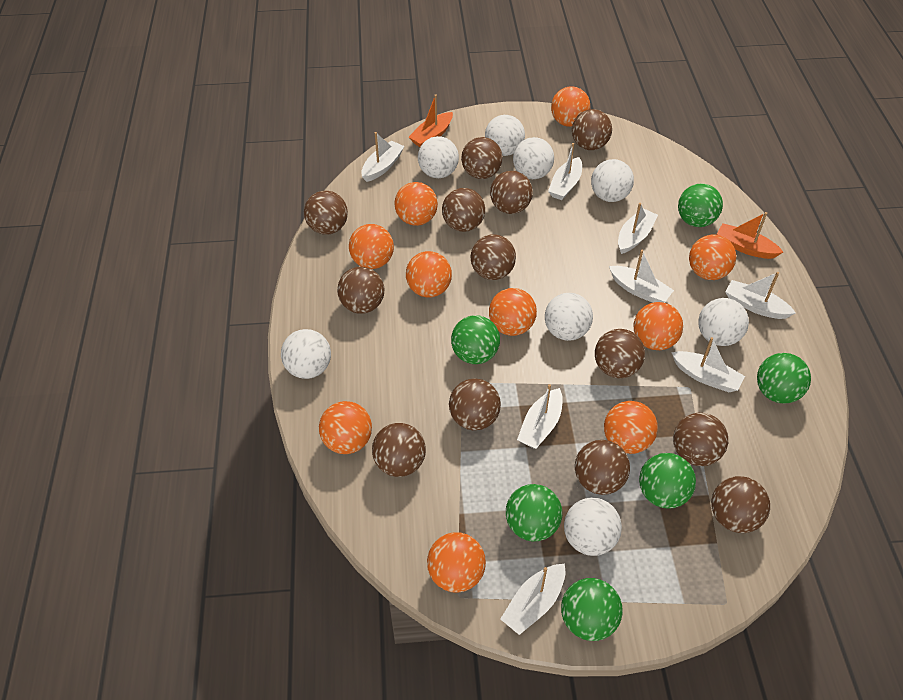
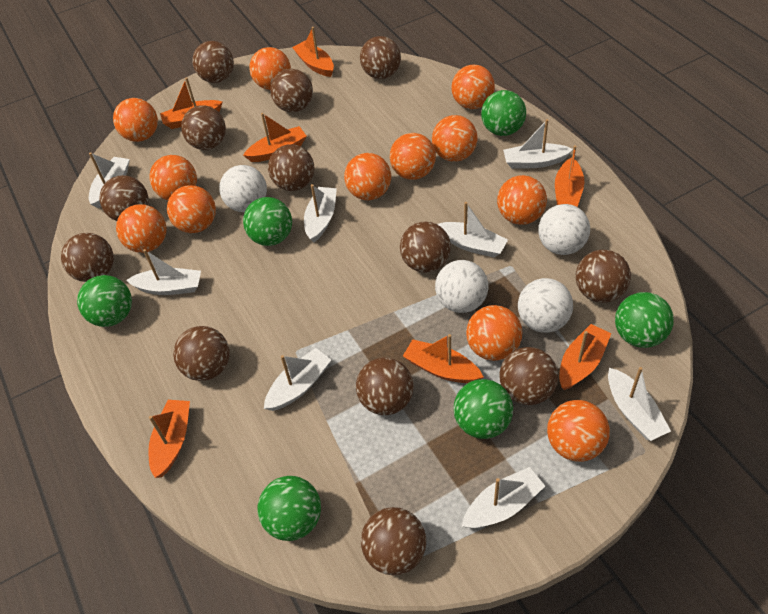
orange ball: 10 -> 12
orange boat: 2 -> 7
white ball: 8 -> 4

